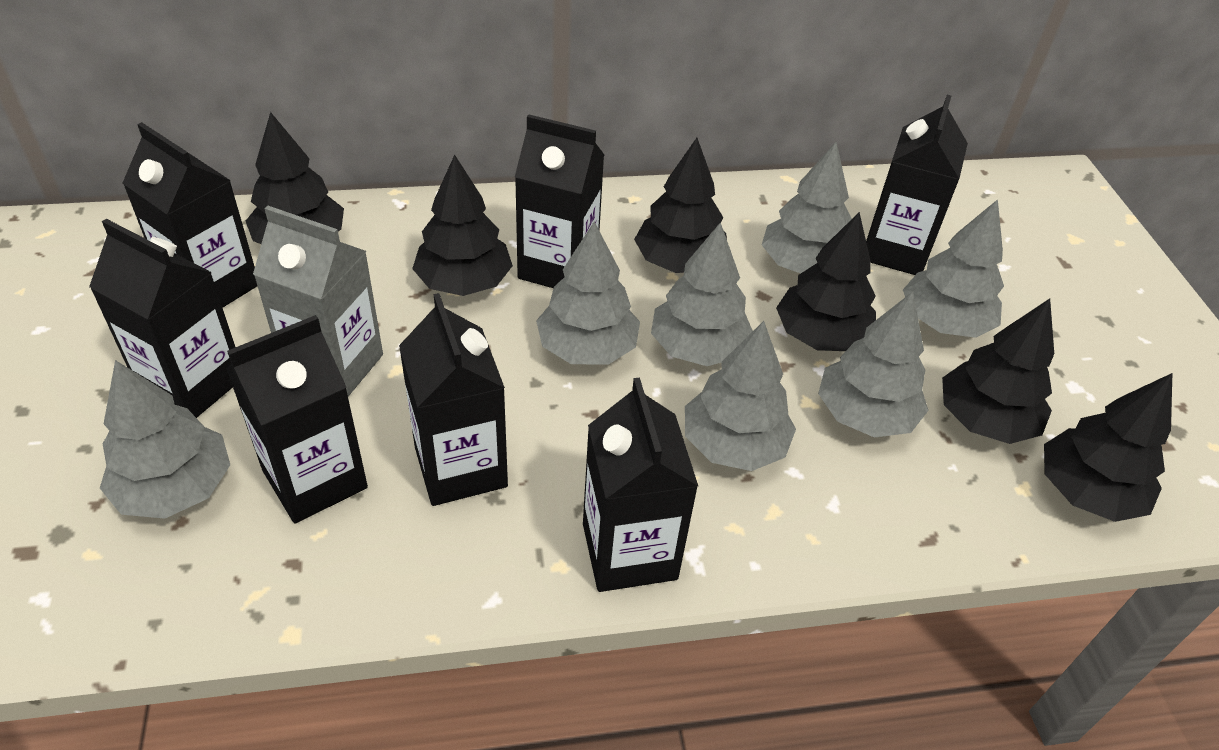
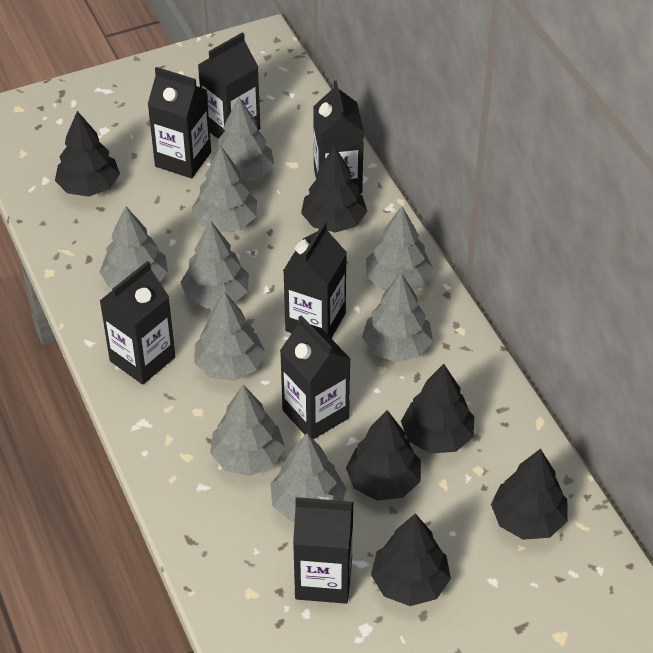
grey carton: 1 -> 0
grey tree: 7 -> 9

